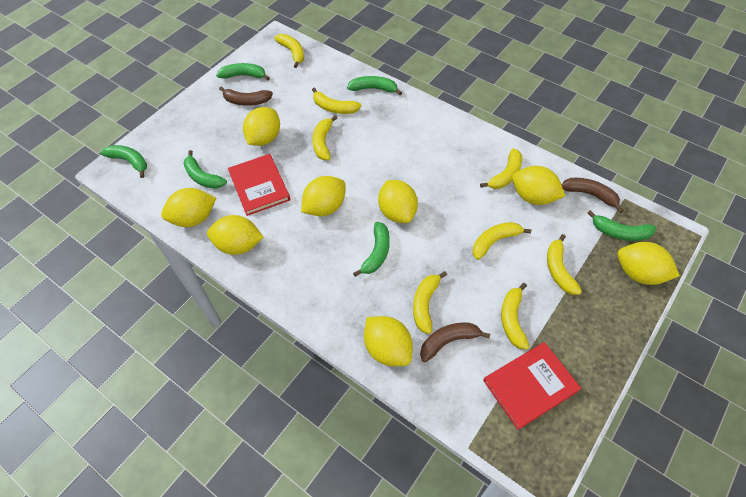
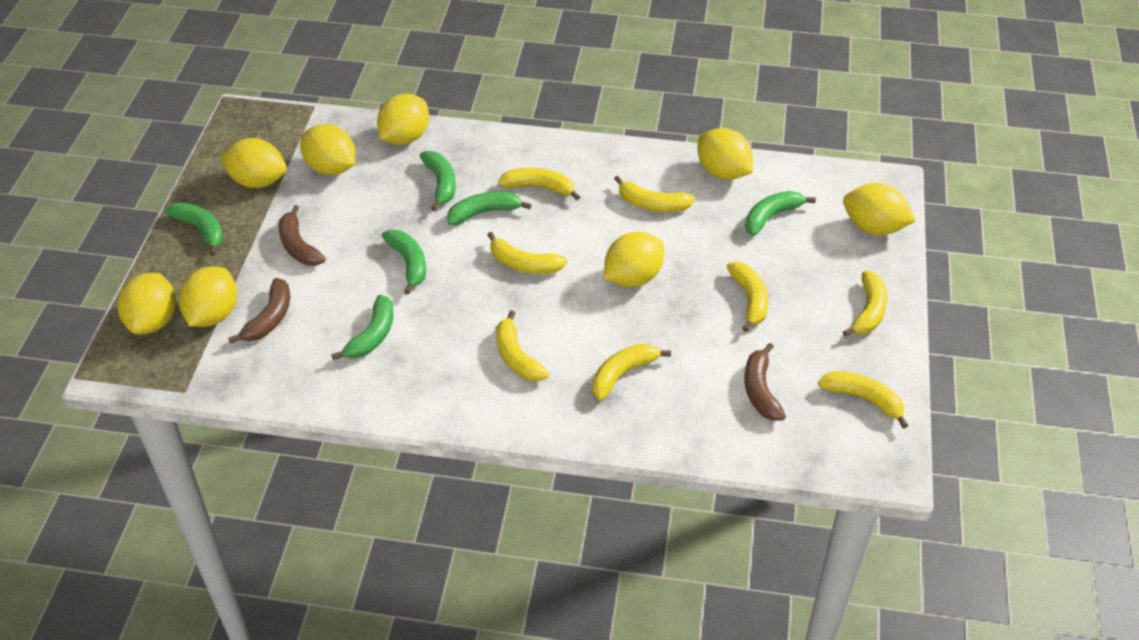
red book: 2 -> 0

